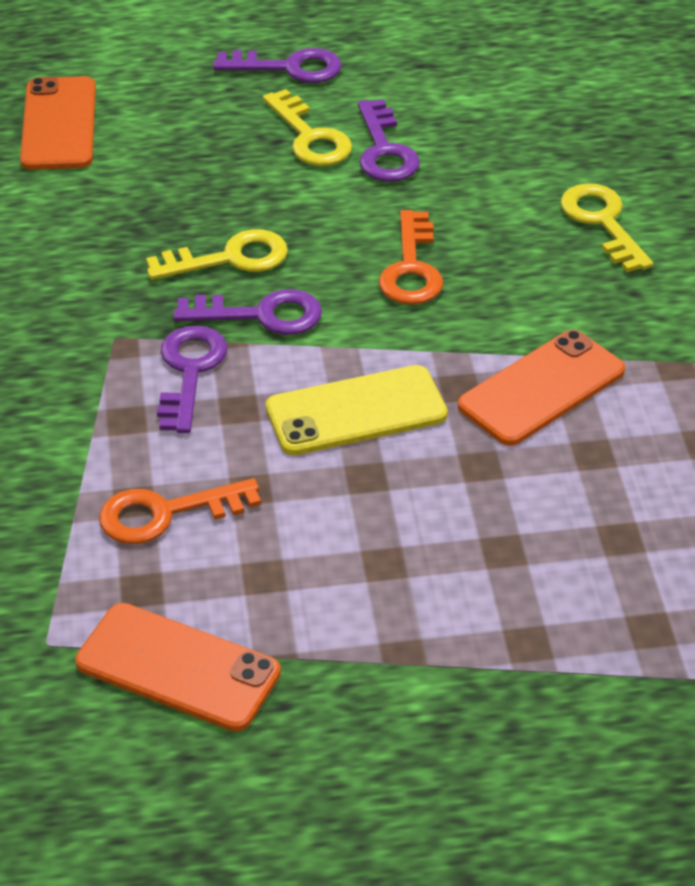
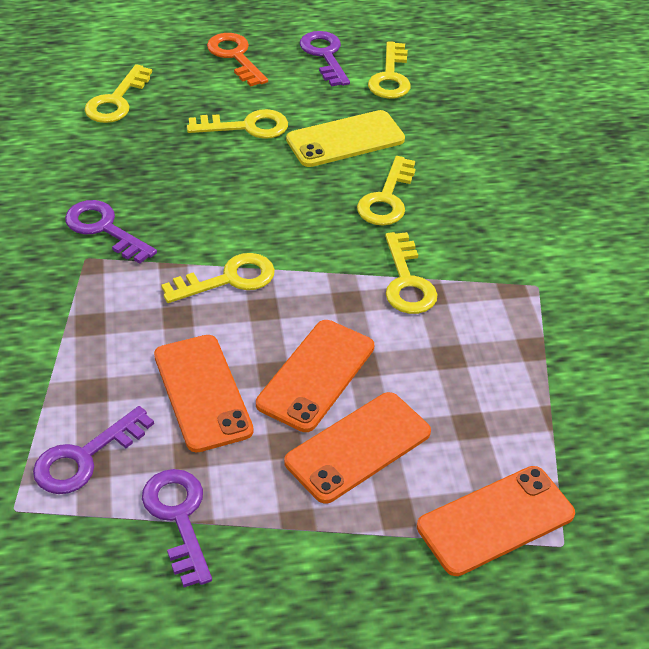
orange key: 2 -> 1
orange phone: 3 -> 4
yellow key: 3 -> 6

